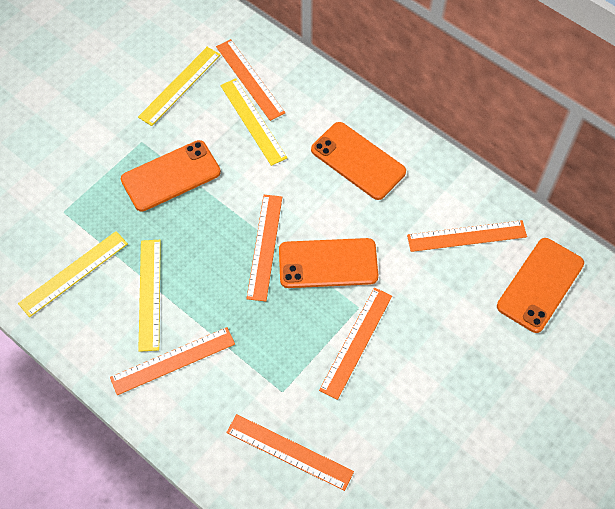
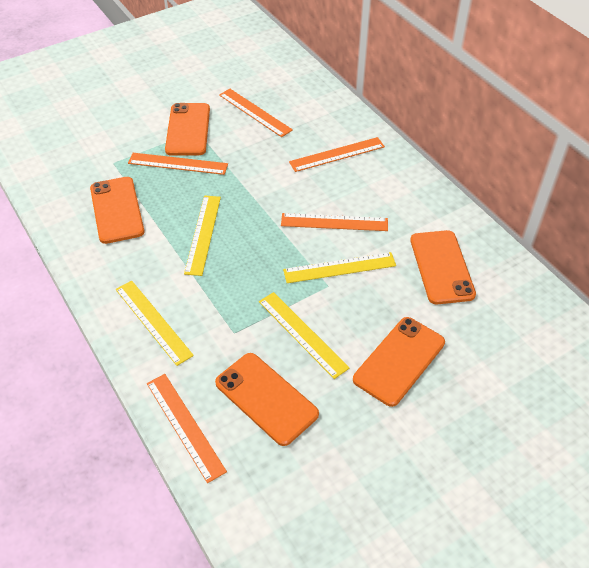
orange phone: 4 -> 5
orange ruler: 6 -> 5

